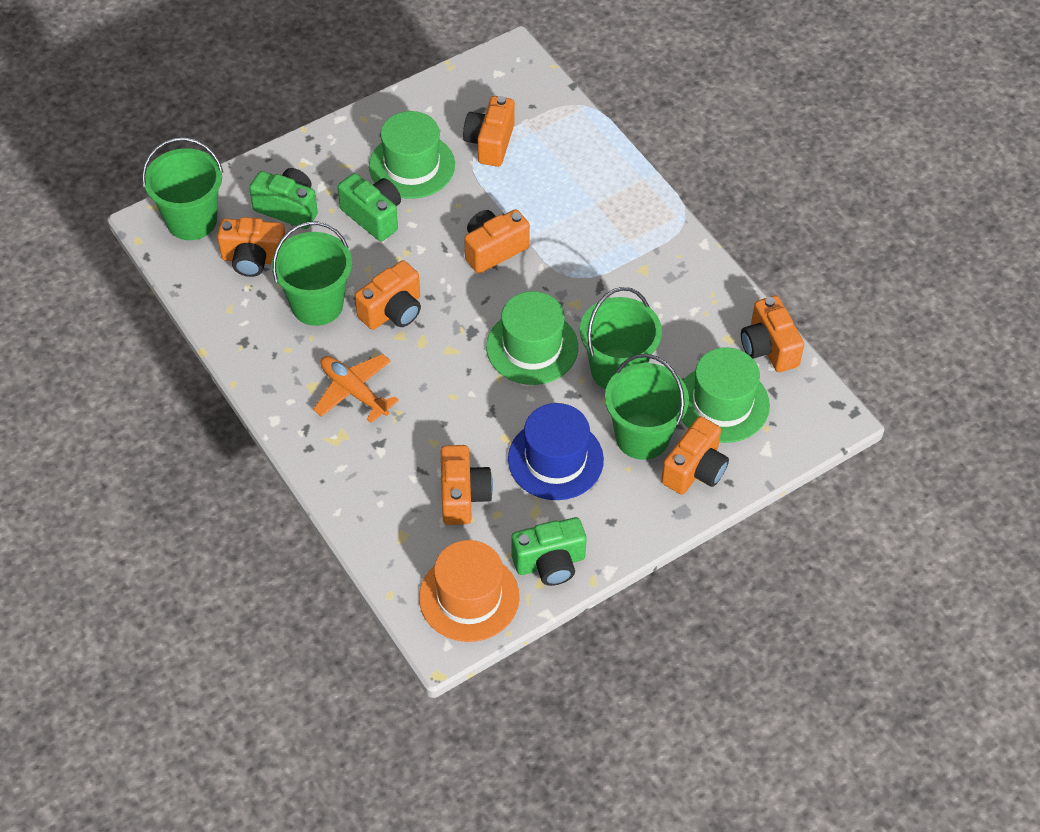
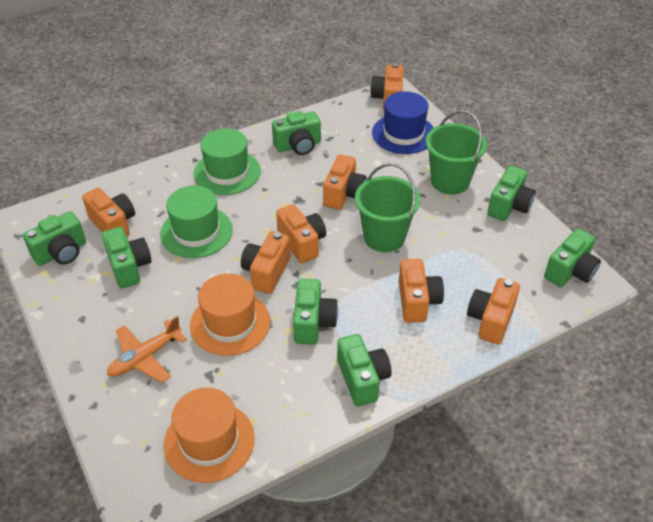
green bucket: 4 -> 2
green camera: 3 -> 7
green hat: 3 -> 2
orange hat: 1 -> 2

